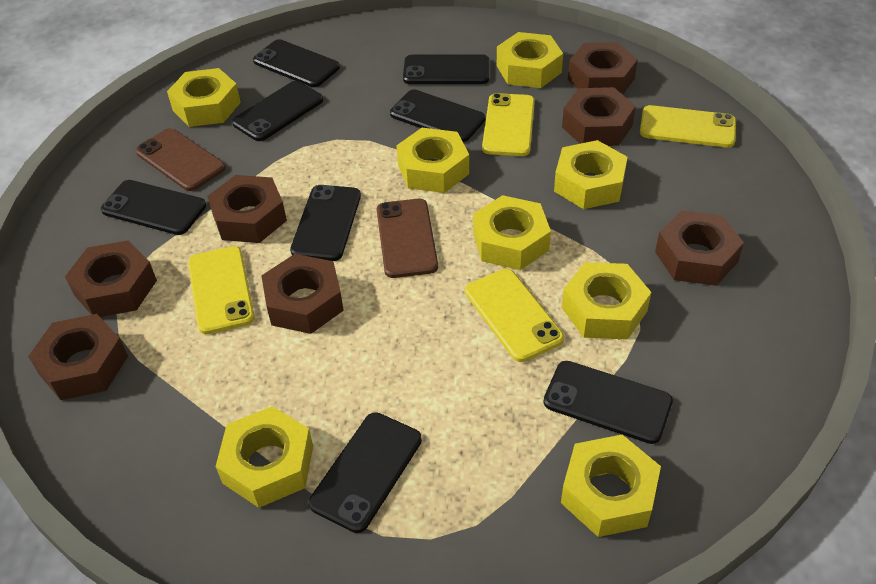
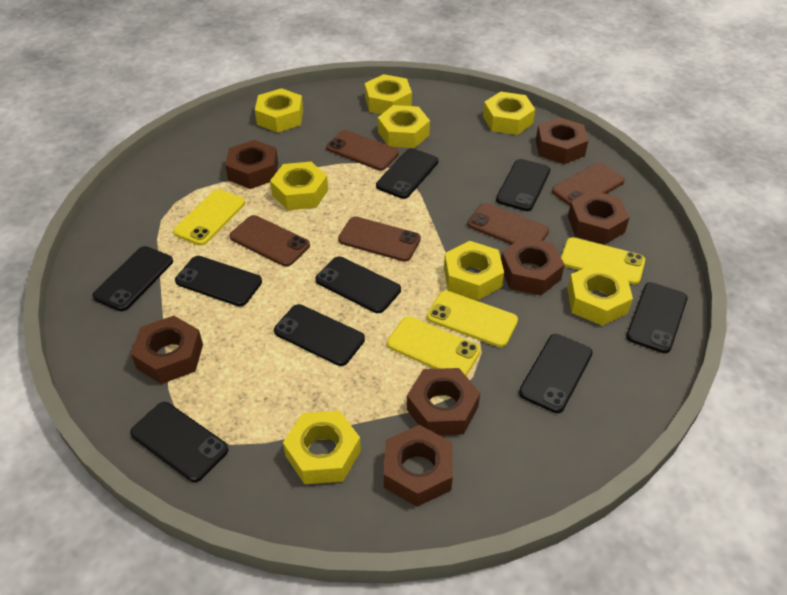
black phone: 8 -> 9
brown phone: 2 -> 5

